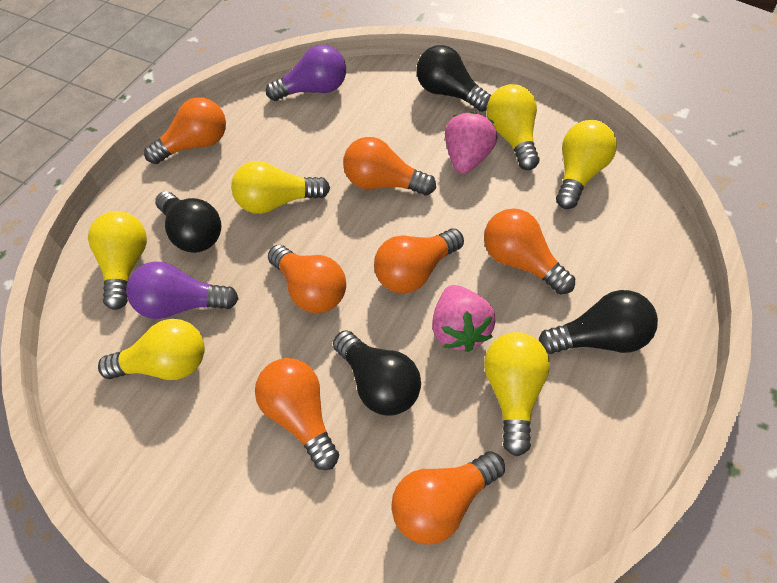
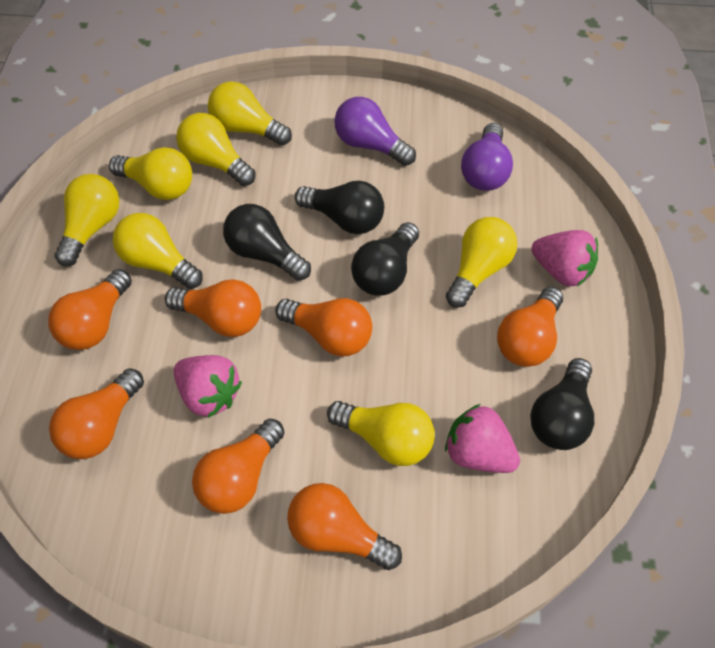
pink strawberry: 2 -> 3
yellow light bulb: 6 -> 7

